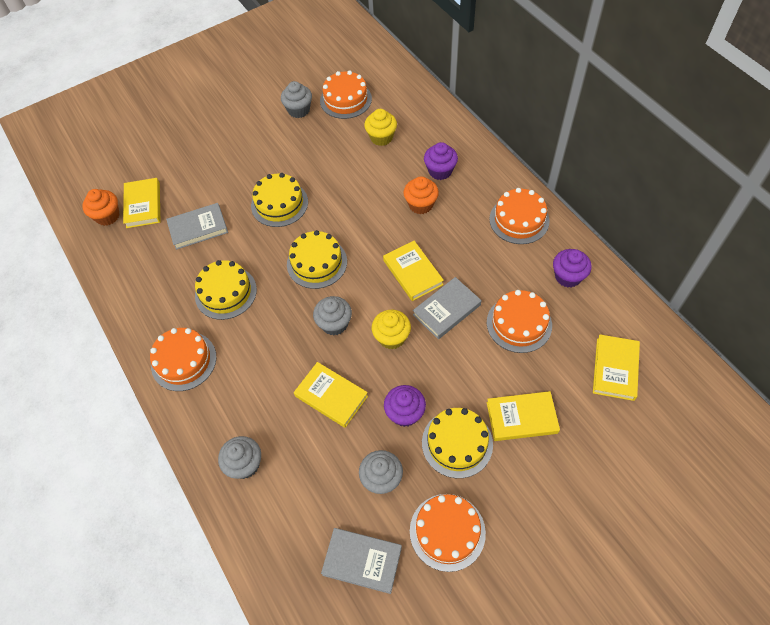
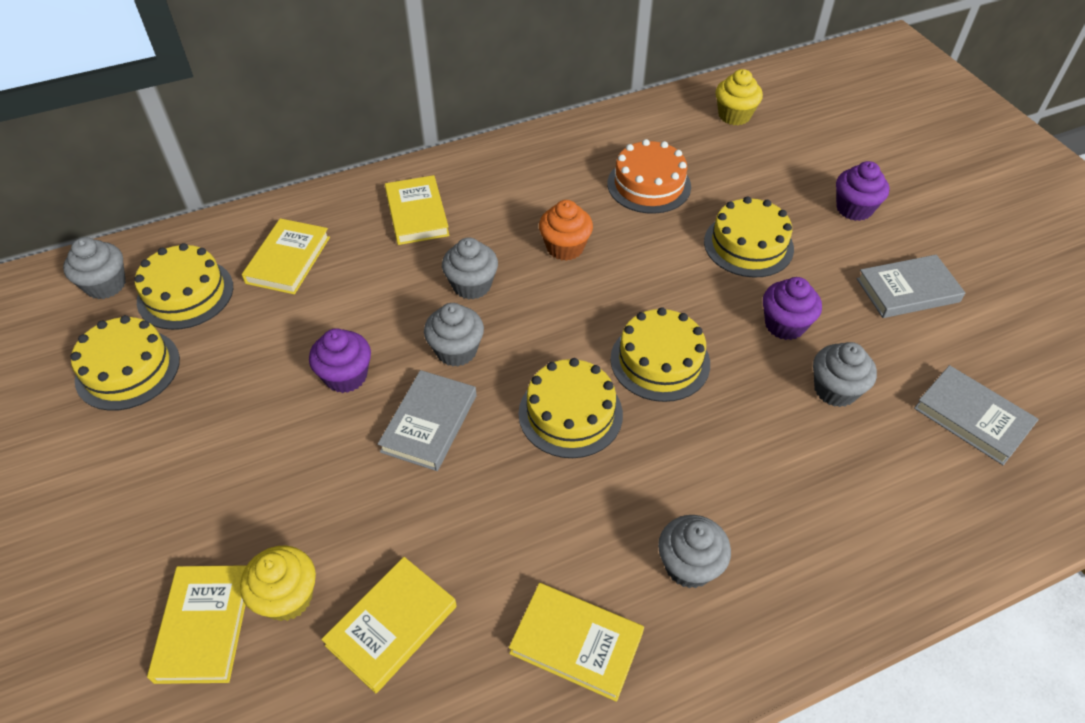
grey cupcake: 4 -> 5
orange cake: 5 -> 1
orange cupcake: 2 -> 1
yellow cake: 4 -> 5

